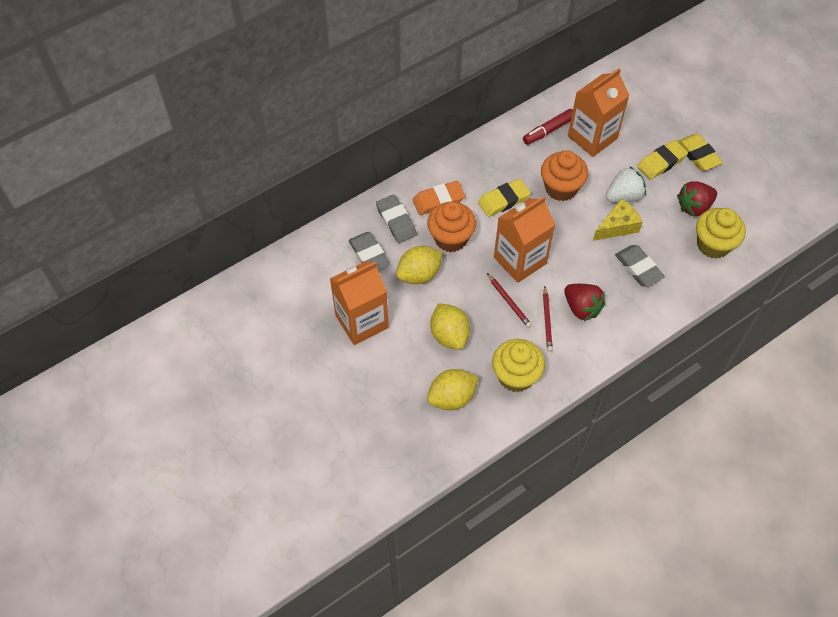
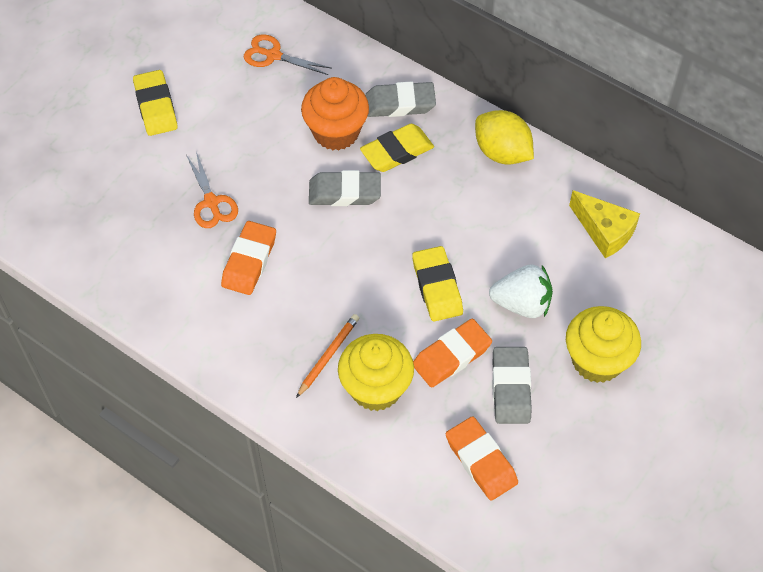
orange carton: 3 -> 0
orange cupcake: 2 -> 1
orange eraser: 1 -> 3
orange pencil: 0 -> 1
orange scissors: 0 -> 2
red marker: 1 -> 0
red pencil: 2 -> 0
red strawberry: 2 -> 0
yellow lemon: 3 -> 1

